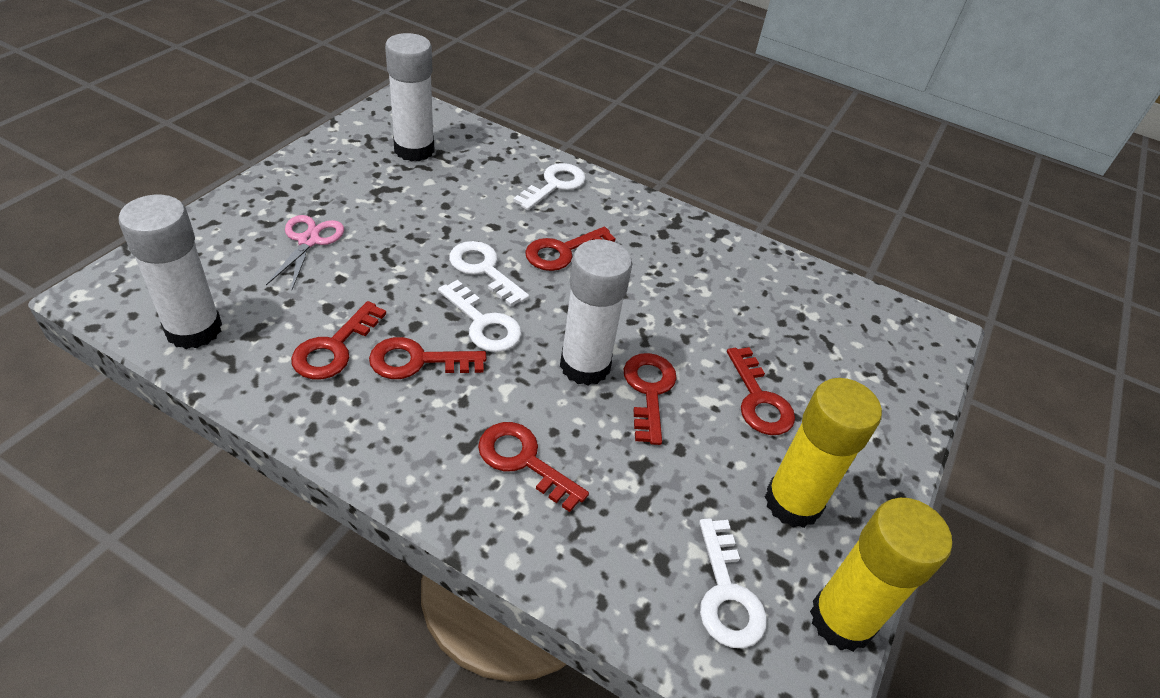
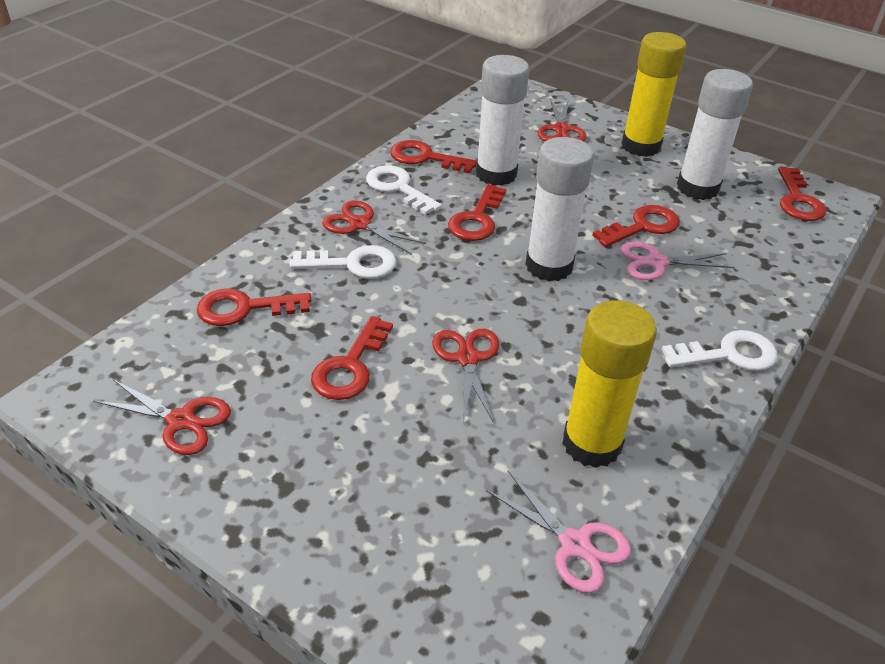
pink scissors: 1 -> 2
red scissors: 0 -> 4
white key: 4 -> 3

